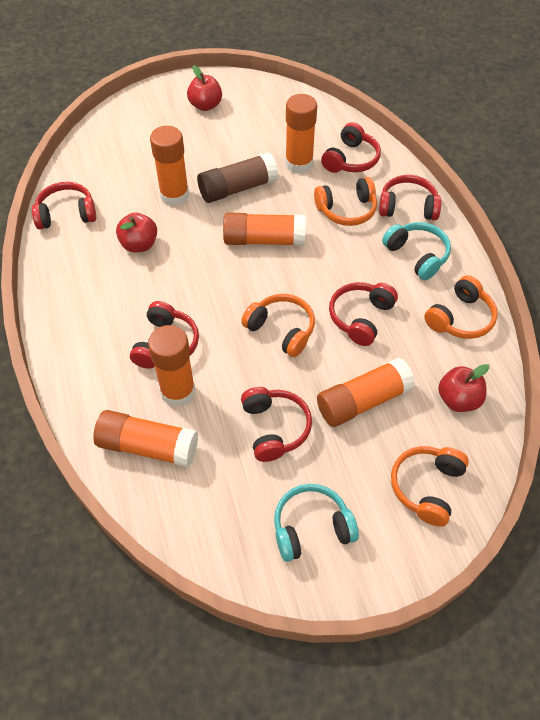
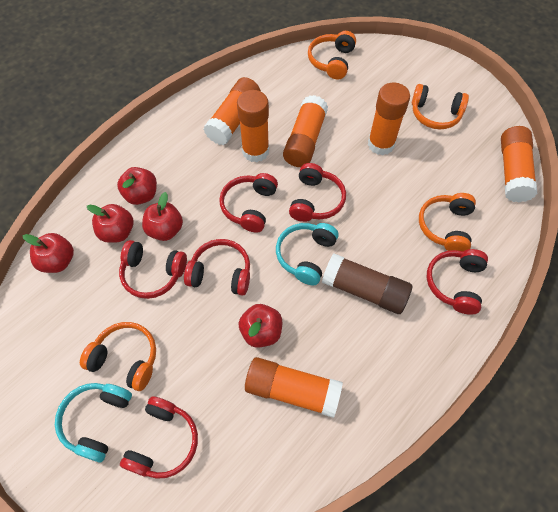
red apple: 3 -> 5

